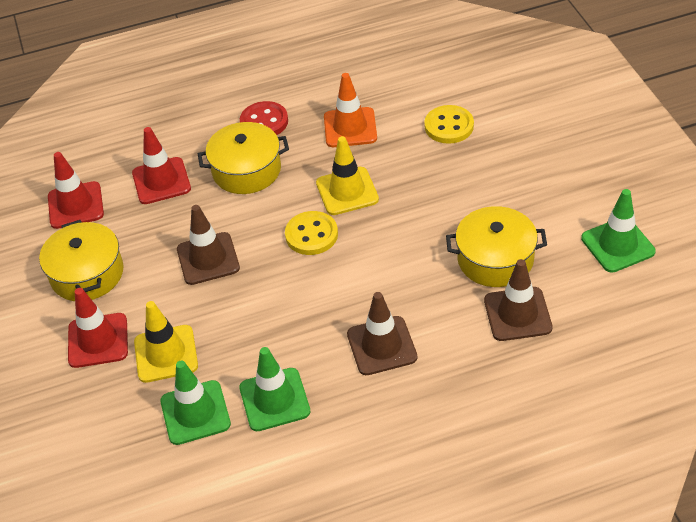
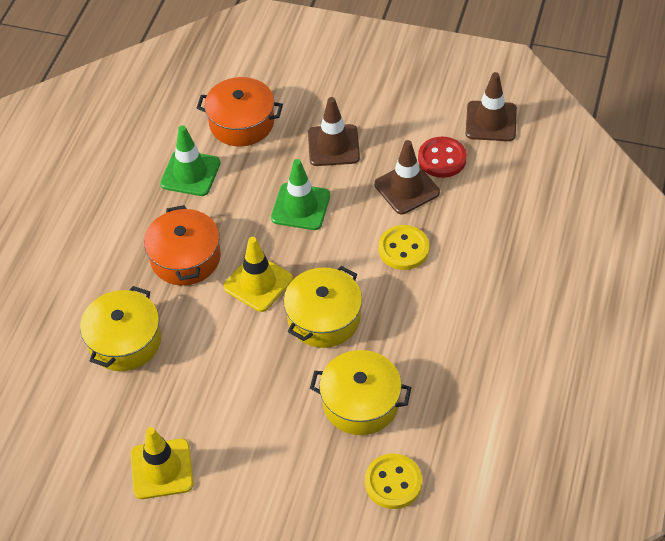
green traffic cone: 3 -> 2
orange pot: 0 -> 2
orange traffic cone: 1 -> 0
red traffic cone: 3 -> 0

